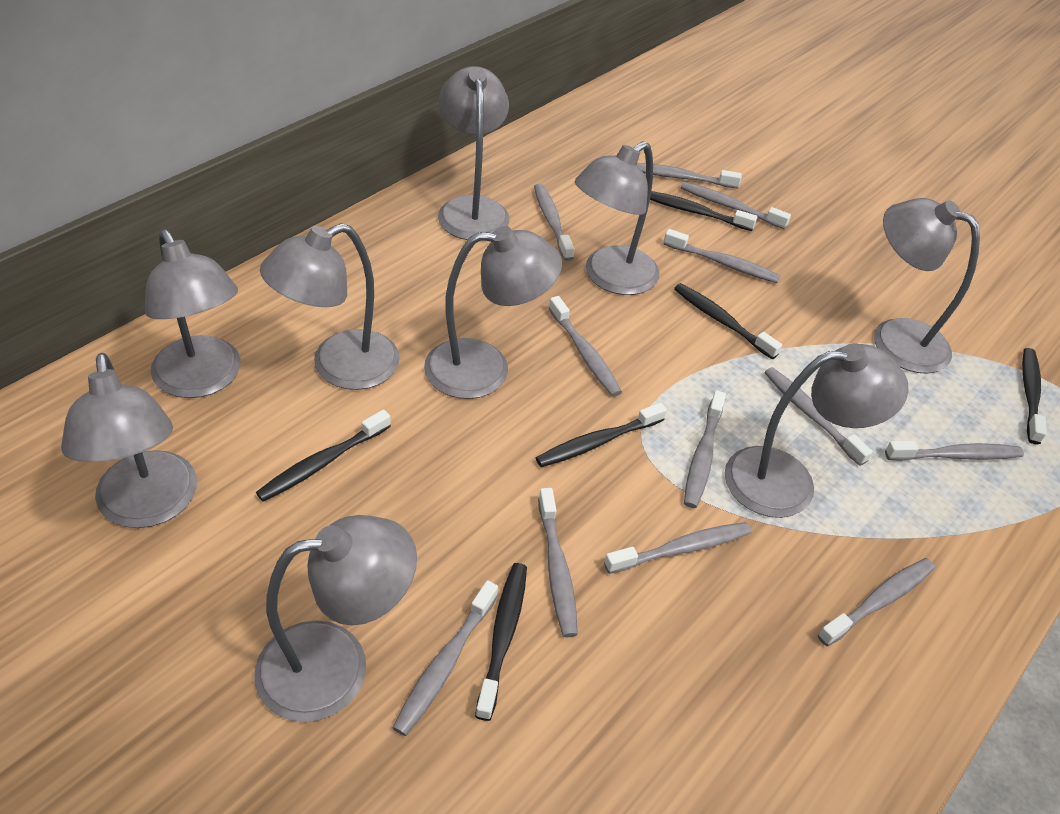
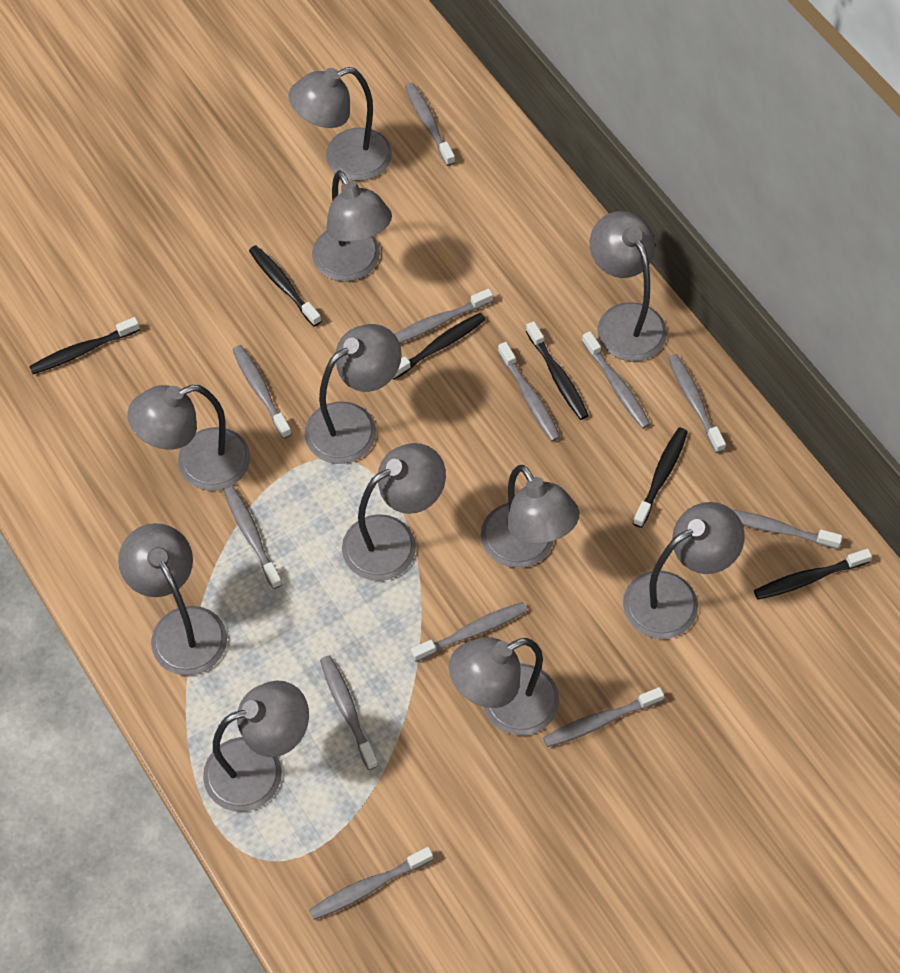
grey lamp: 9 -> 11

